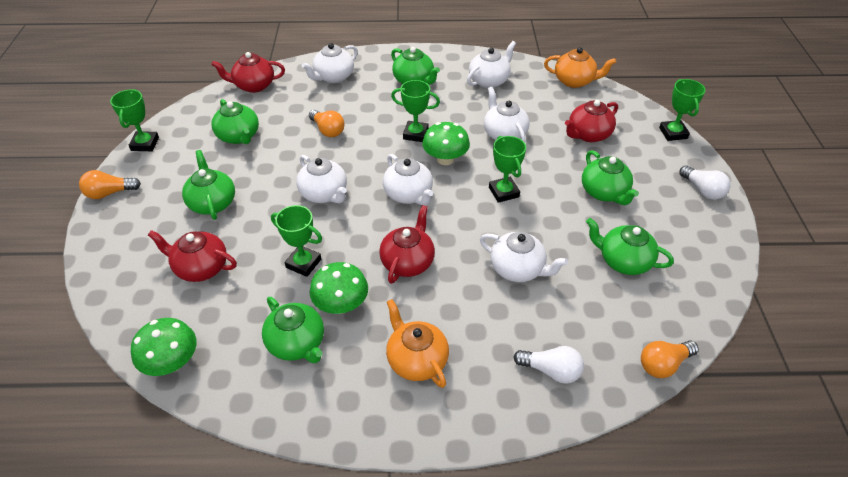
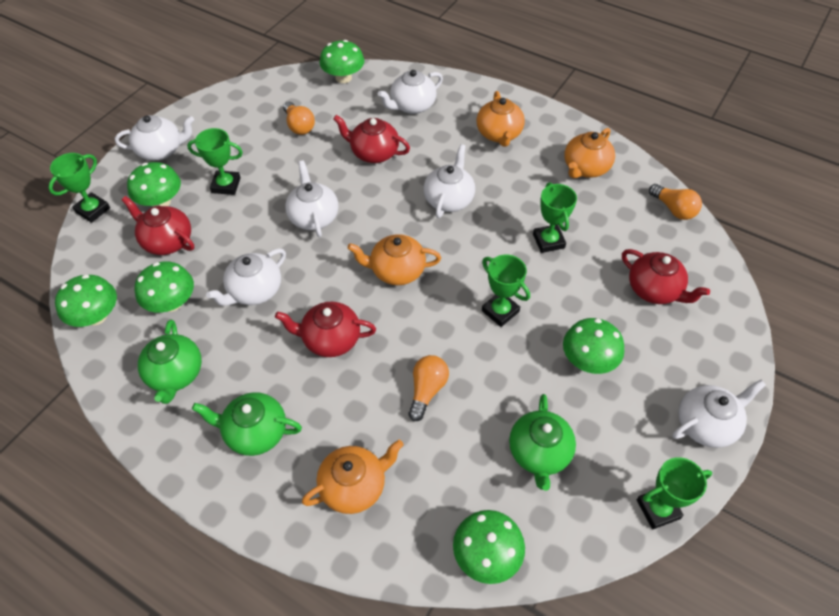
green mushroom: 3 -> 6
green teapot: 6 -> 3
orange teapot: 2 -> 4
white light bulb: 2 -> 0

